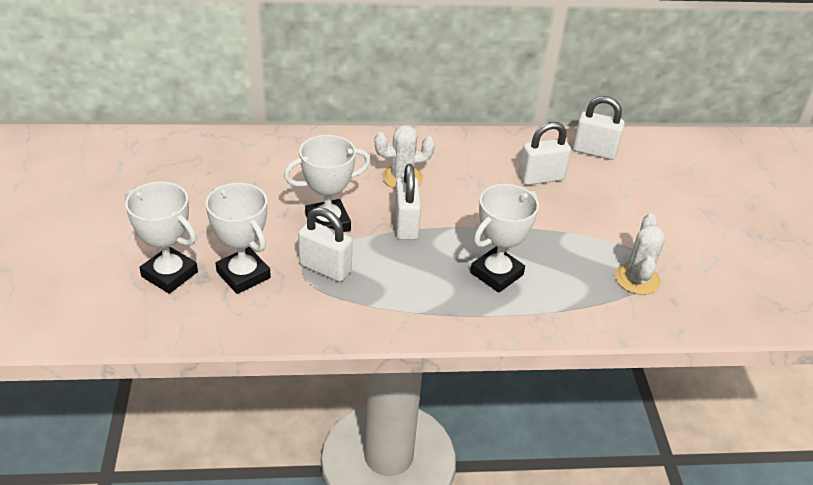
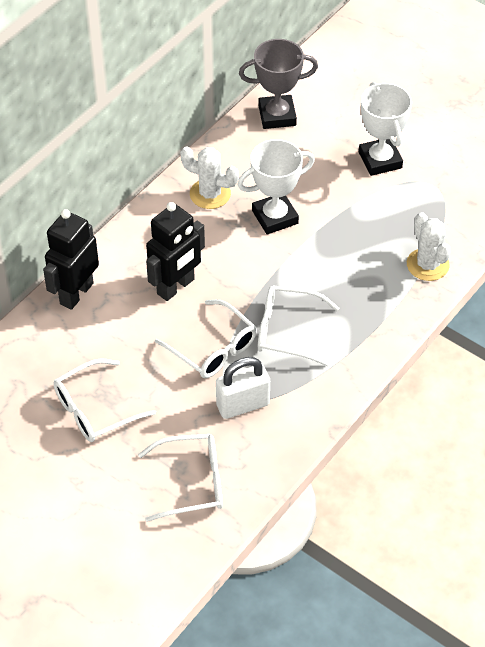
black robot: 0 -> 2
grey trophy: 0 -> 1
white glasses: 0 -> 4
white padlock: 4 -> 1
white trophy: 4 -> 2

